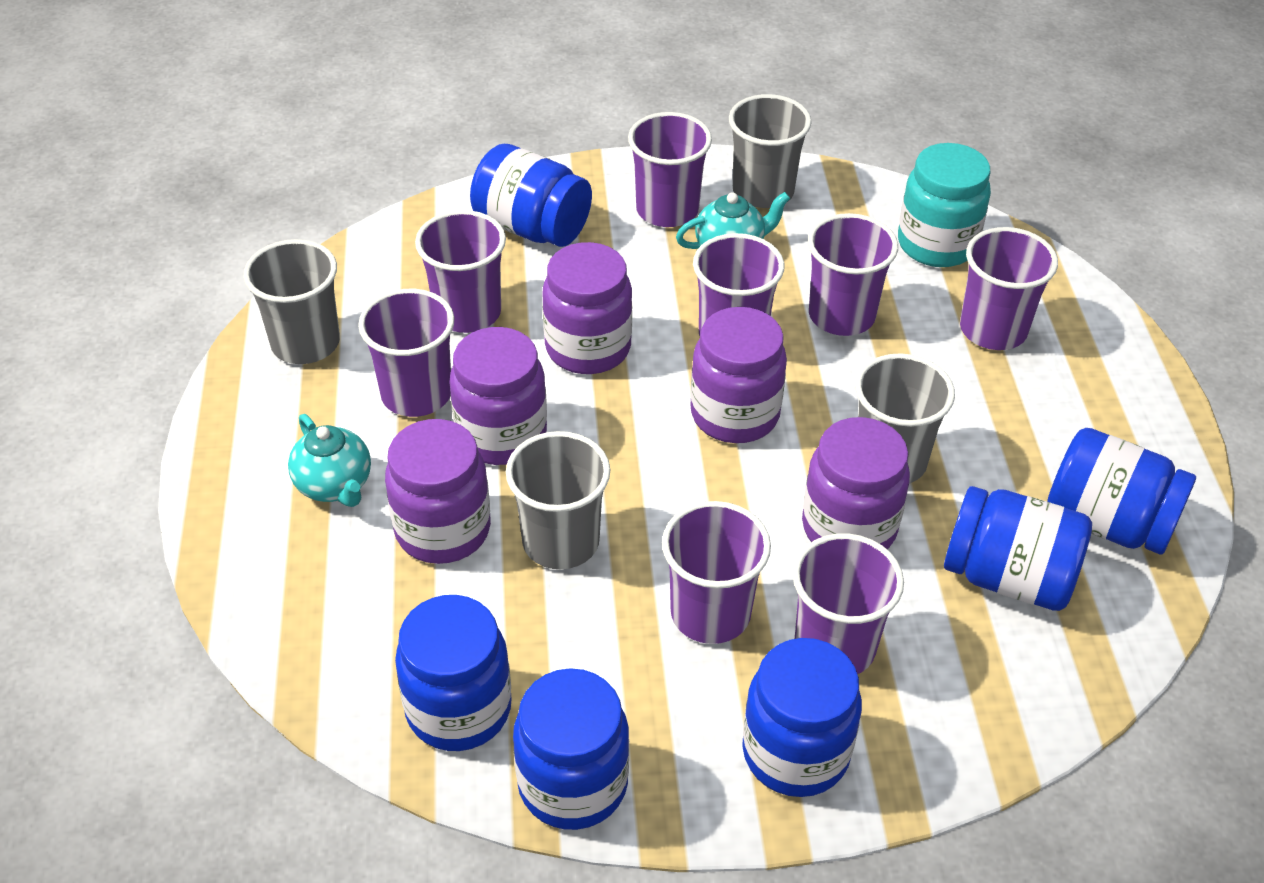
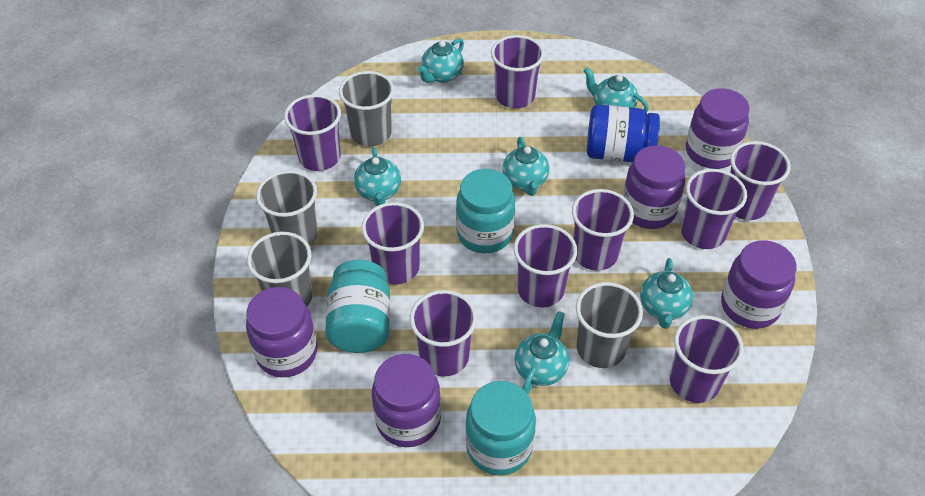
blue jar: 6 -> 1
purple cup: 8 -> 9
turquoise jar: 1 -> 3
turquoise teapot: 2 -> 6

